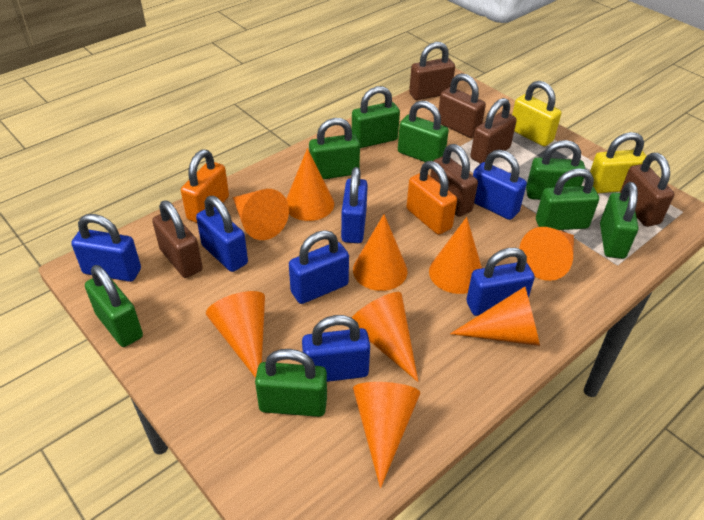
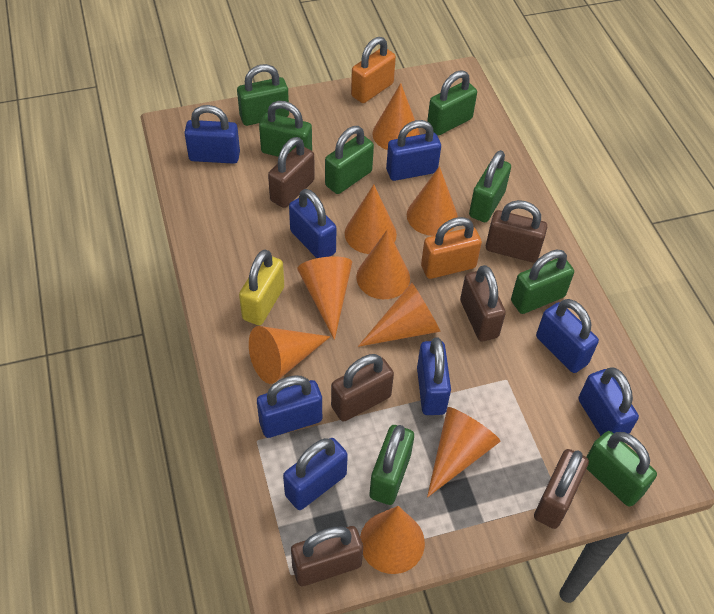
blue padlock: 7 -> 8
yellow padlock: 2 -> 1

